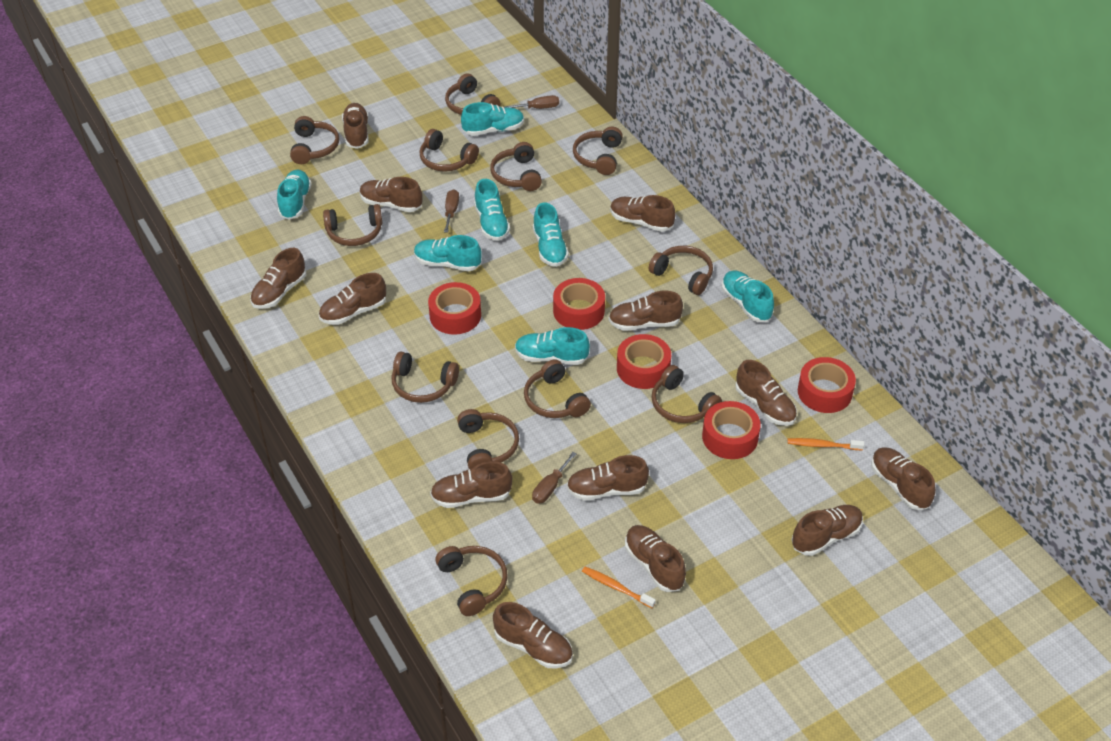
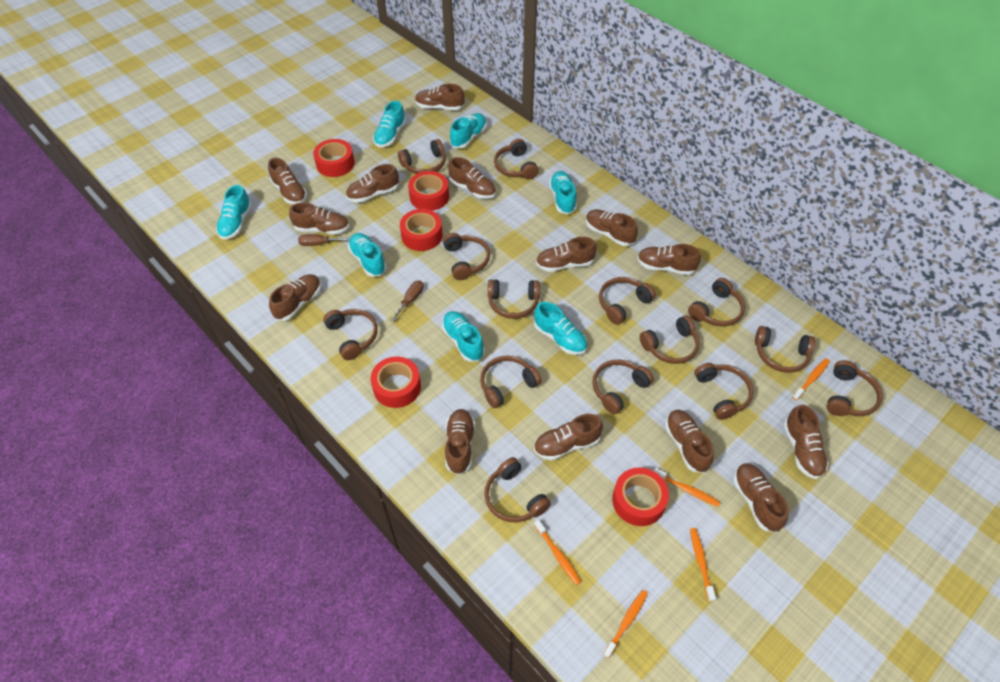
brown headphones: 12 -> 14
brown screwdriver: 3 -> 2
brown shoe: 13 -> 14
orange toothbrush: 2 -> 5

